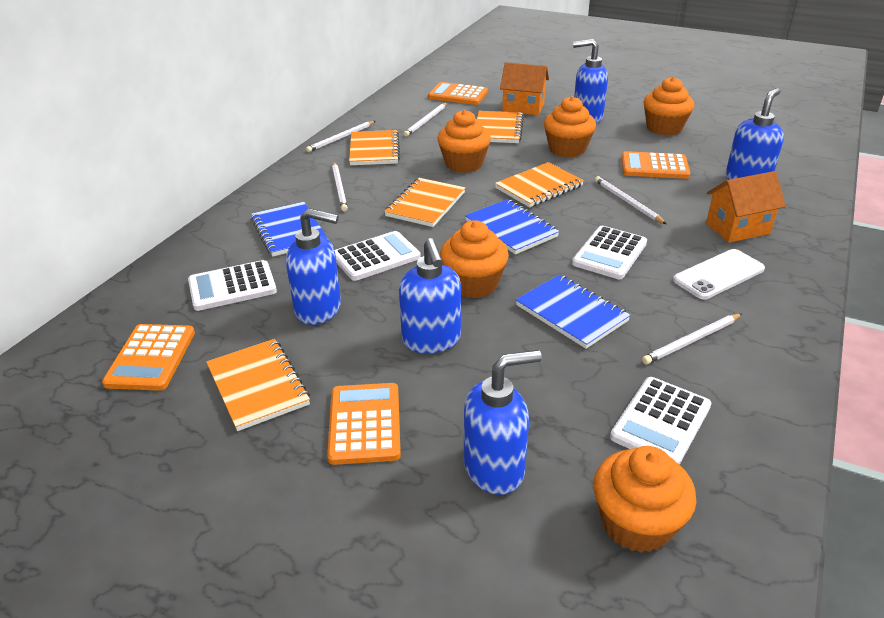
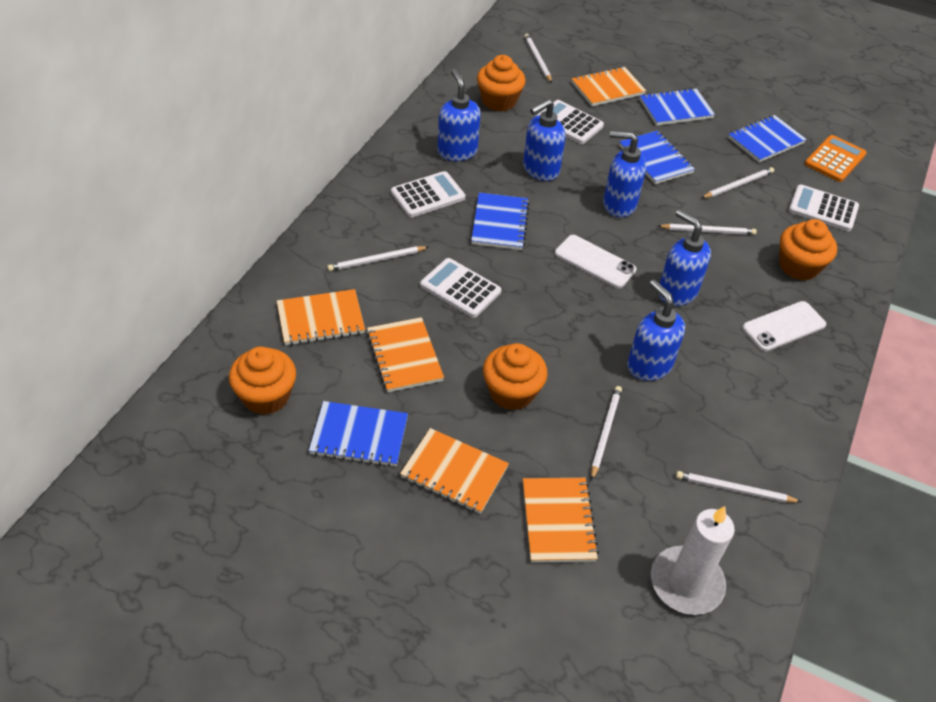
blue notebook: 3 -> 5
orange calculator: 4 -> 1
orange cupcake: 5 -> 4
orange house: 2 -> 0
white candle: 0 -> 1
white pencil: 5 -> 6
white phone: 1 -> 2

